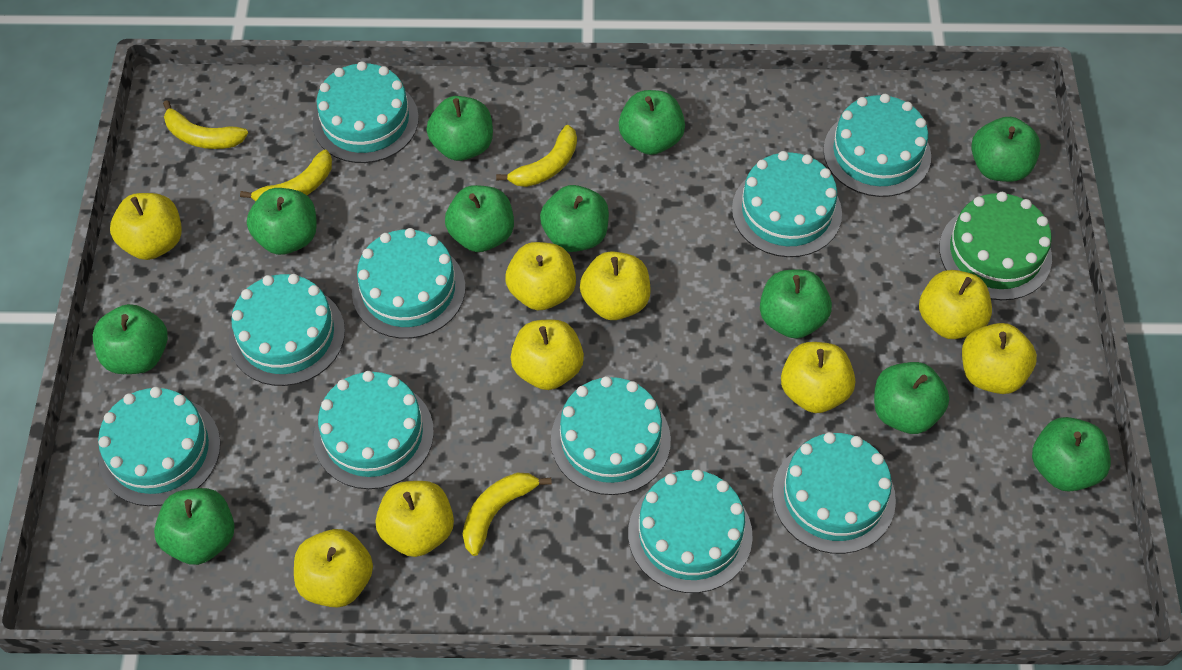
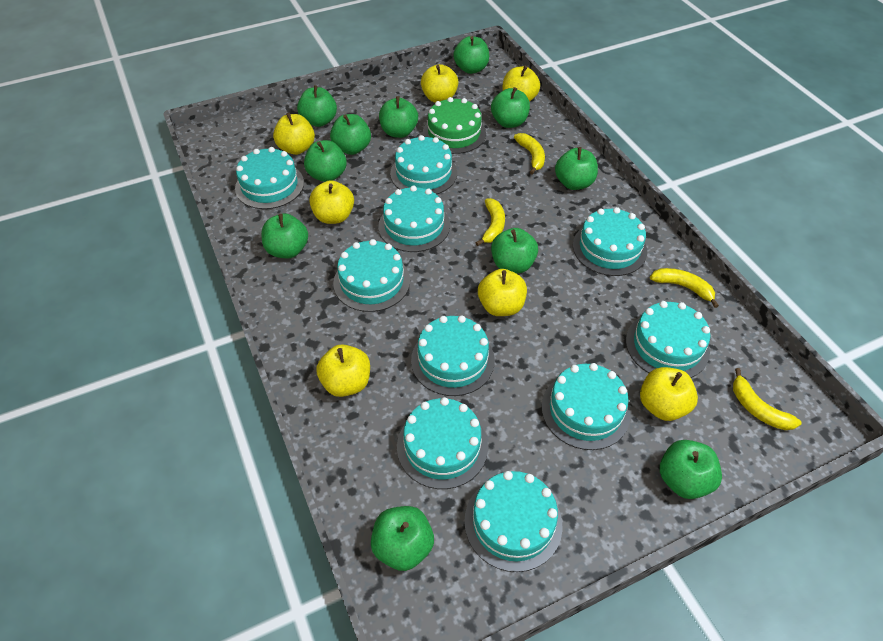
yellow apple: 9 -> 7

